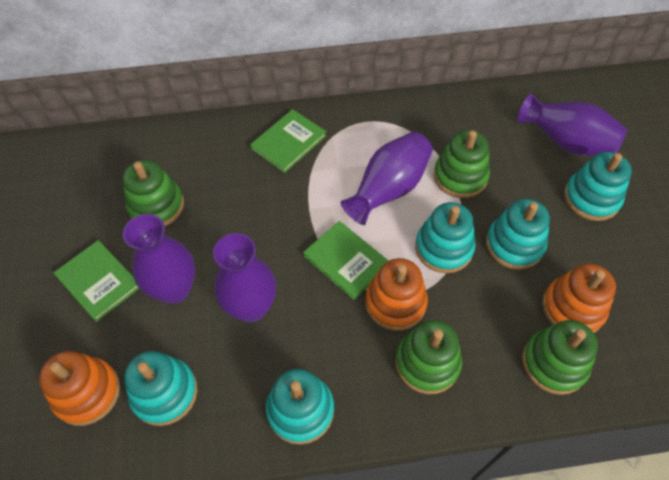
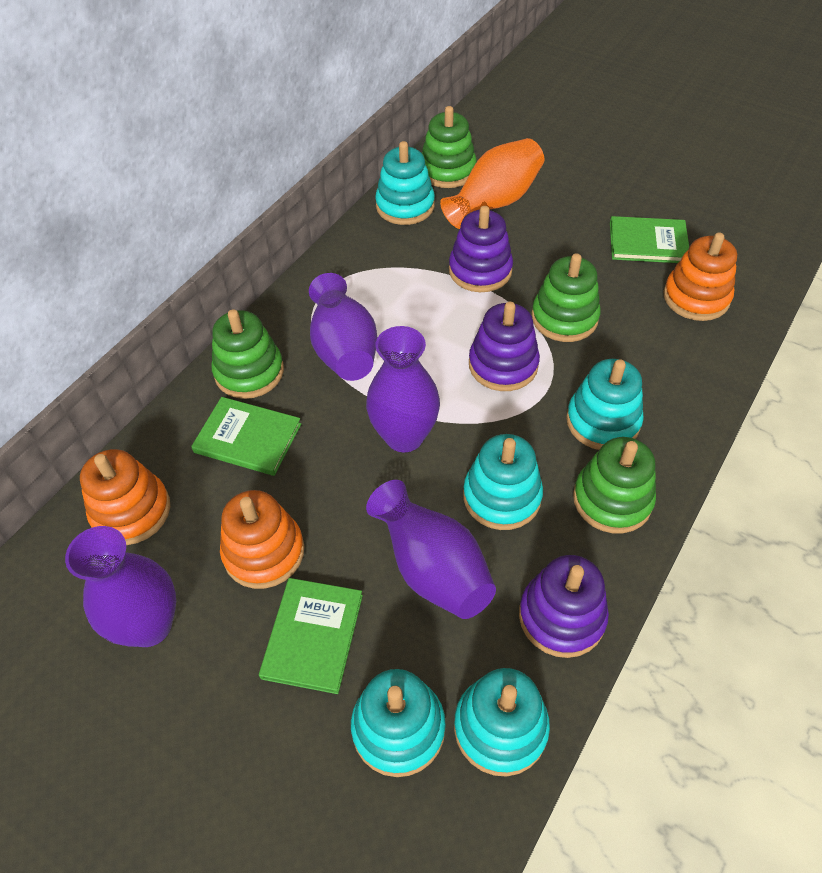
orange vase: 0 -> 1
purple stacking toy: 0 -> 3

